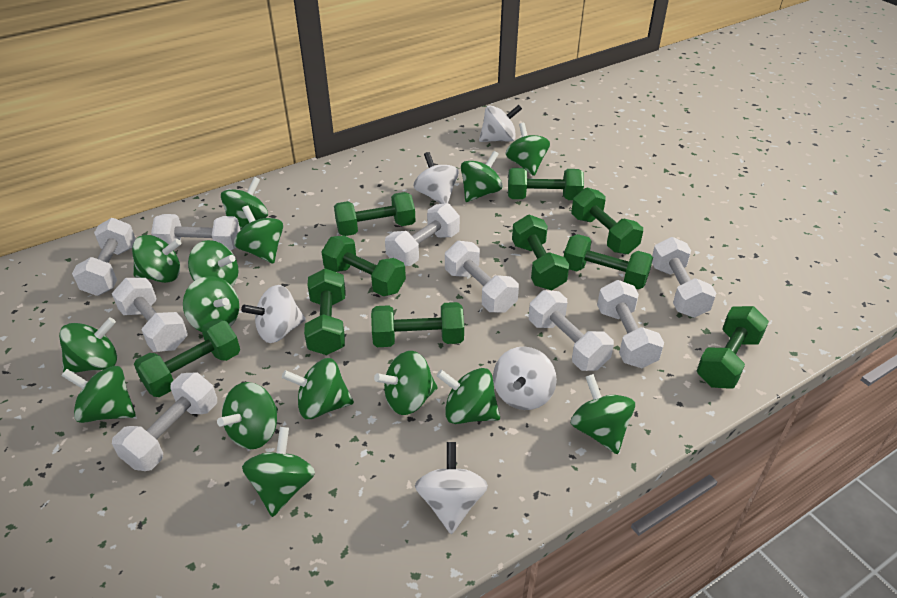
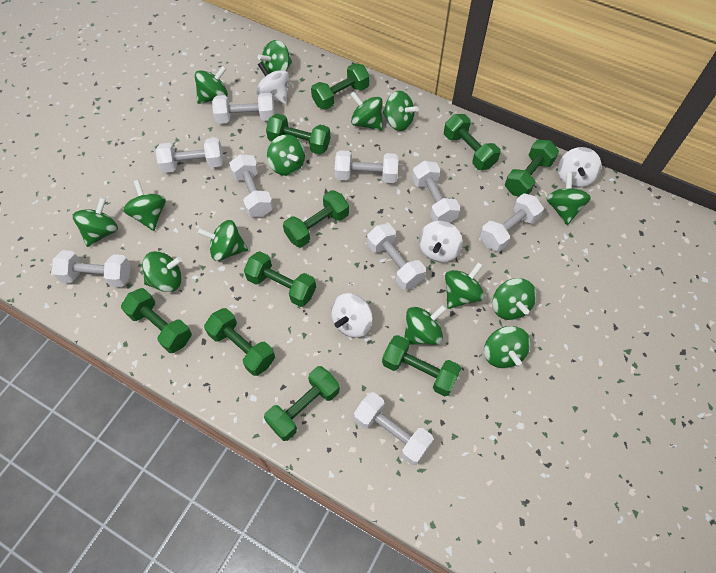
green spinning top: 15 -> 14
white spinning top: 5 -> 4

